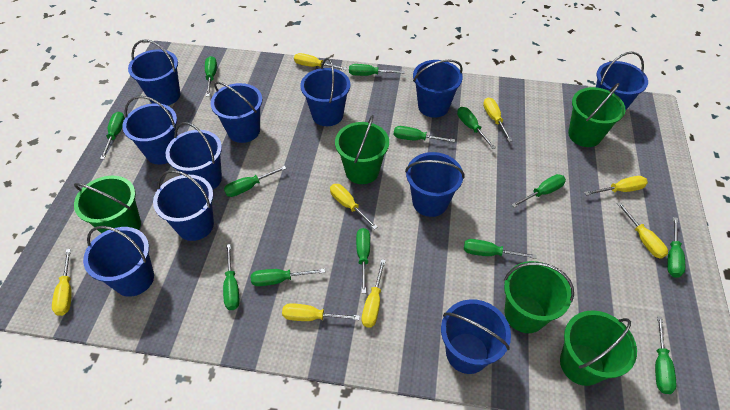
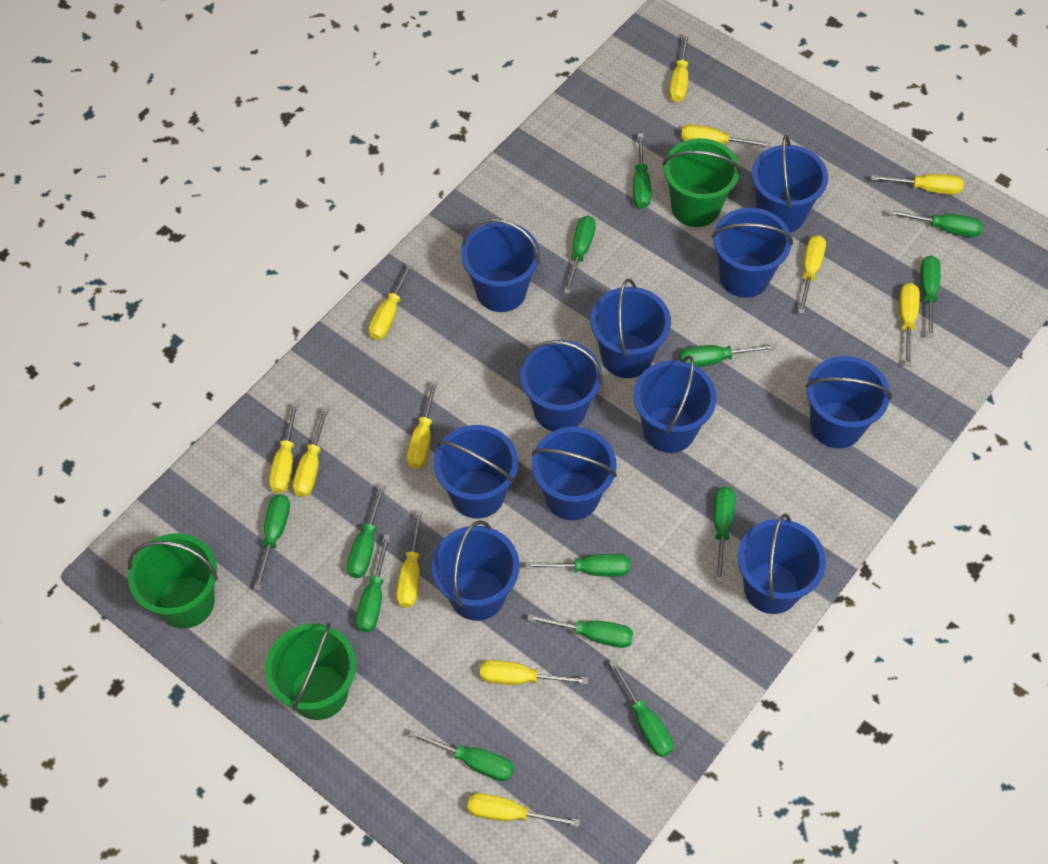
green bucket: 5 -> 3
yellow screwdriver: 8 -> 12

